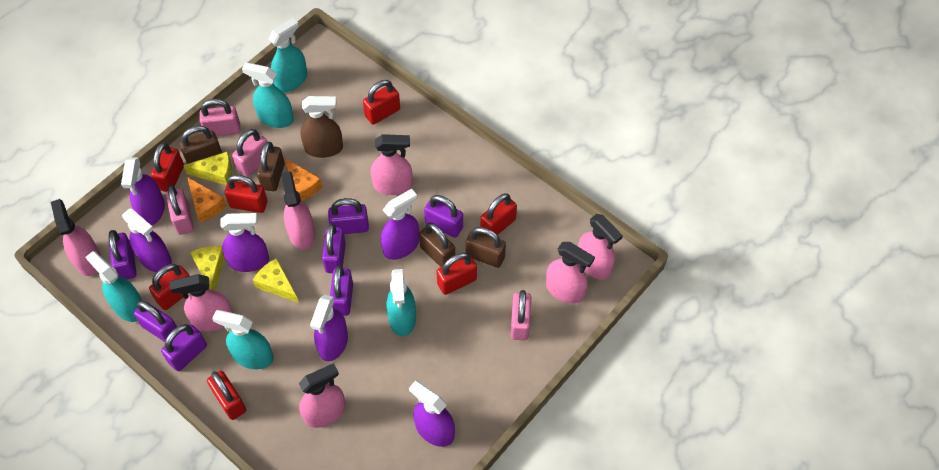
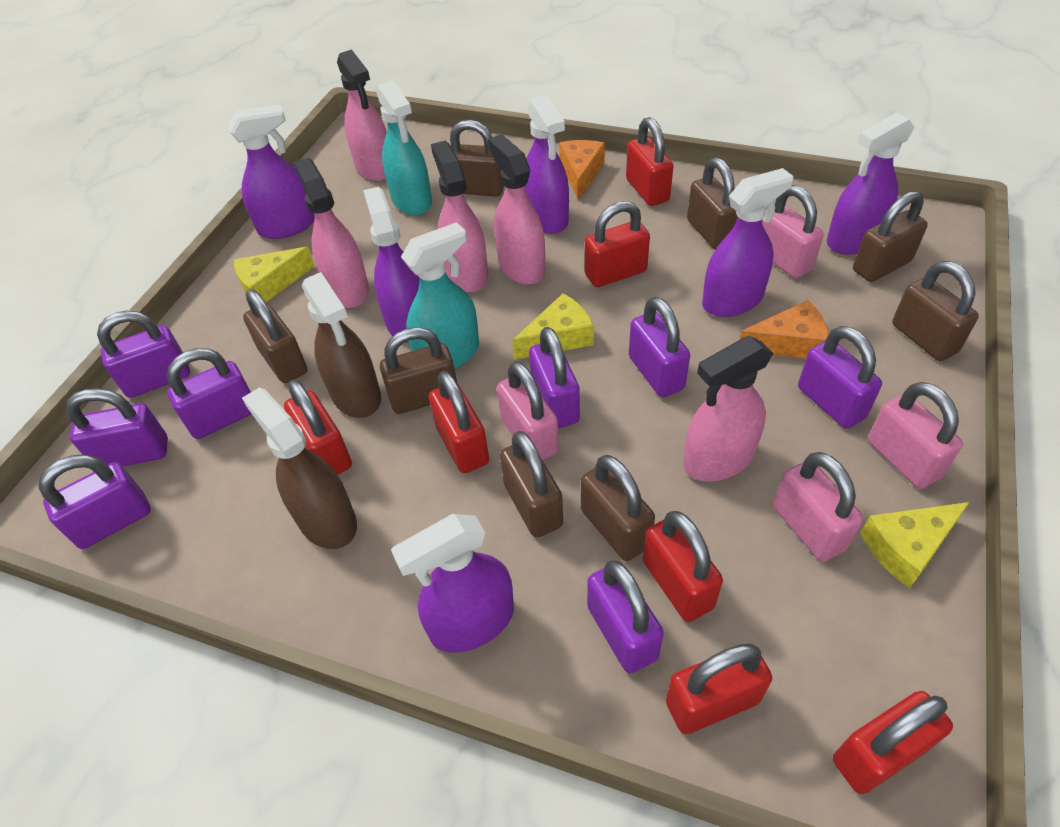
brown padlock: 4 -> 8
brown spray bottle: 1 -> 2
pink spray bottle: 7 -> 5
purple padlock: 7 -> 8
turquoise spray bottle: 5 -> 2

